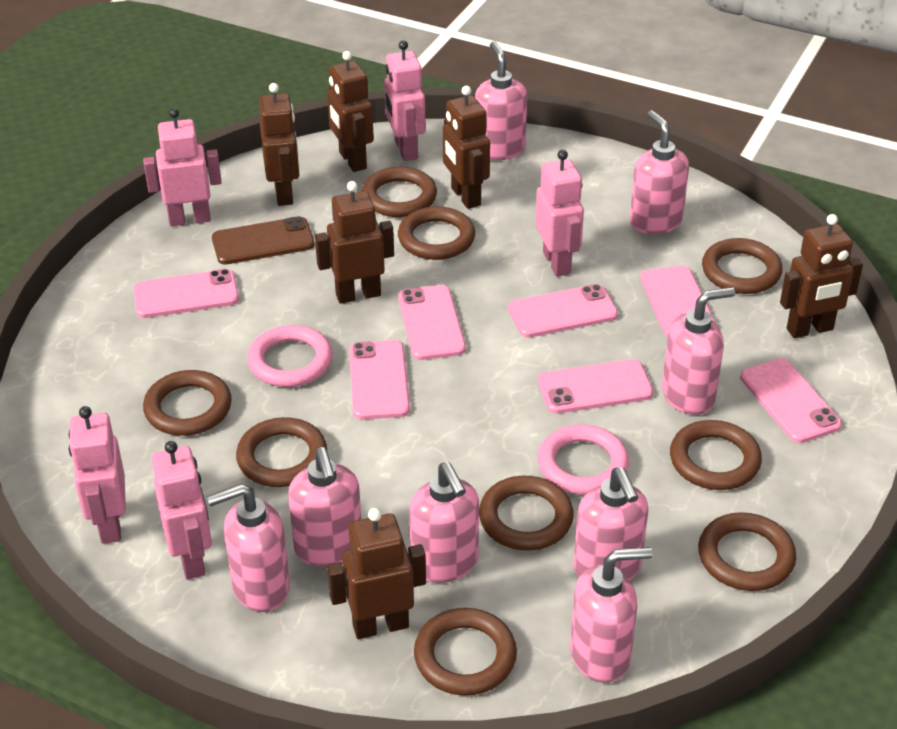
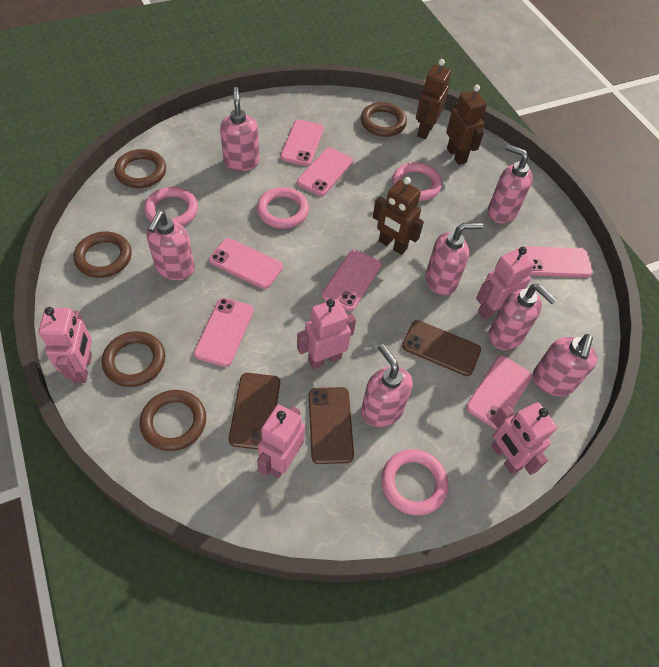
brown phone: 1 -> 3
brown ring: 9 -> 5
brown robot: 6 -> 3
pink ring: 2 -> 4
pink soap dispenser: 8 -> 7

